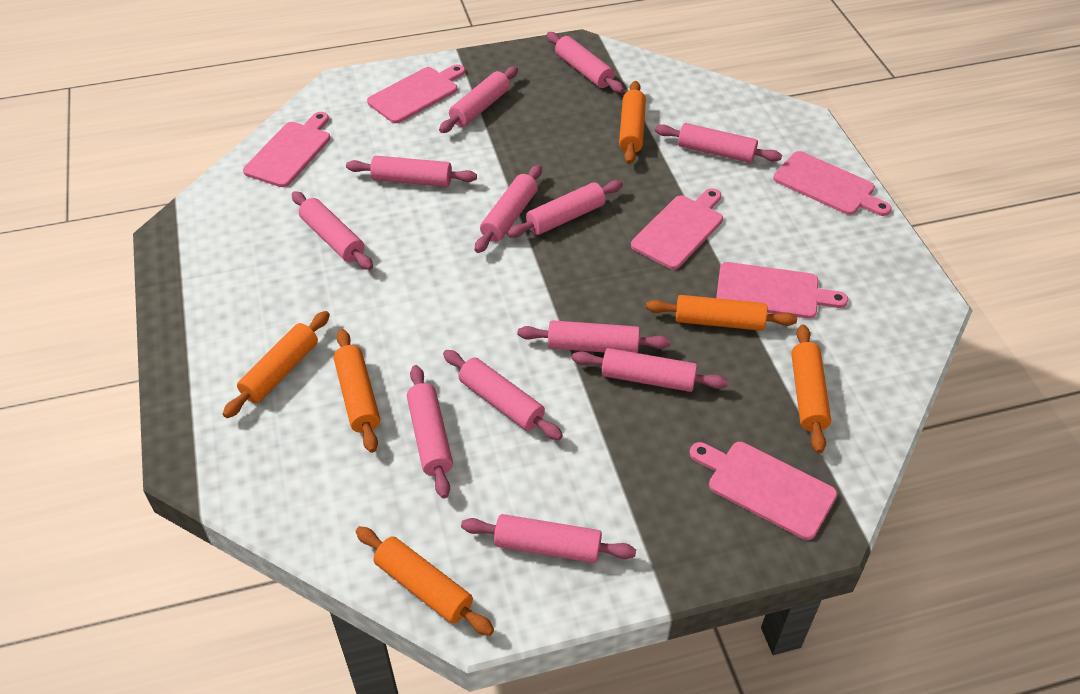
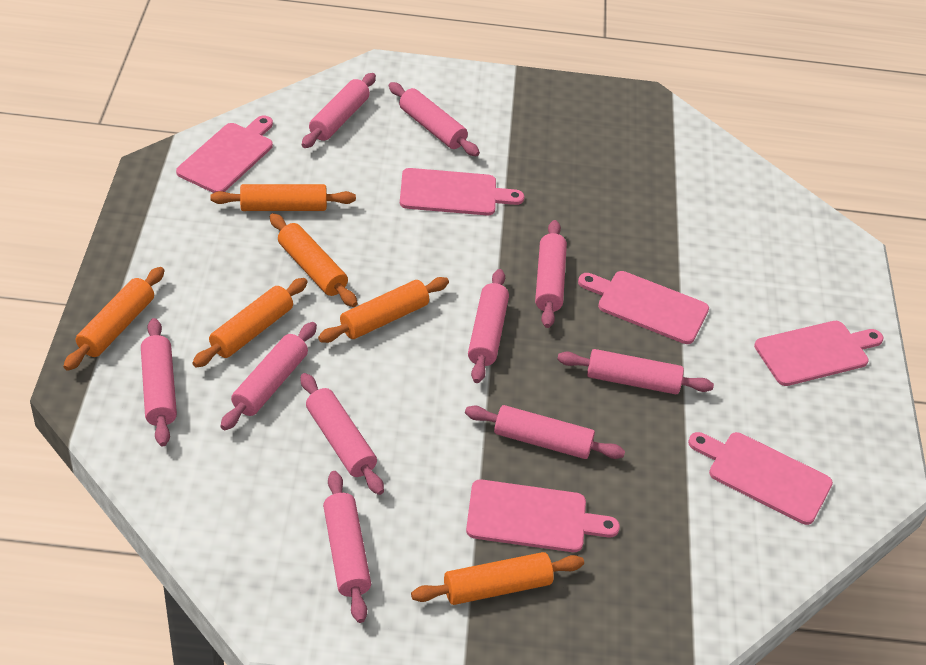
pink rolling pin: 12 -> 10

